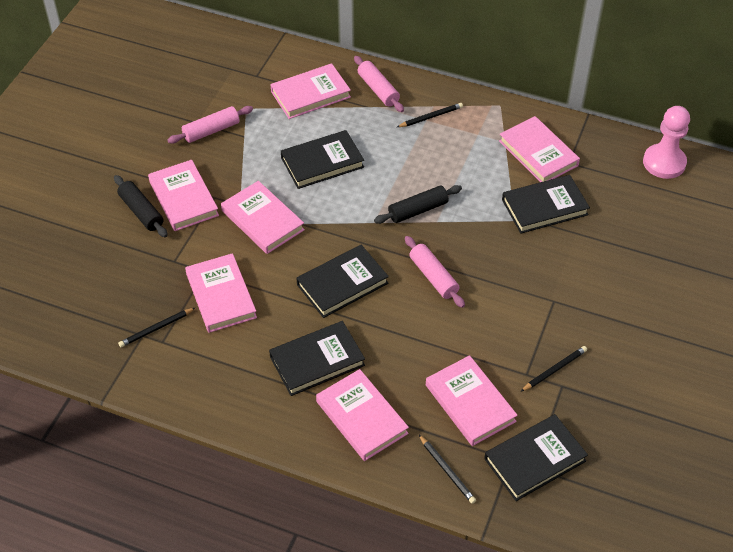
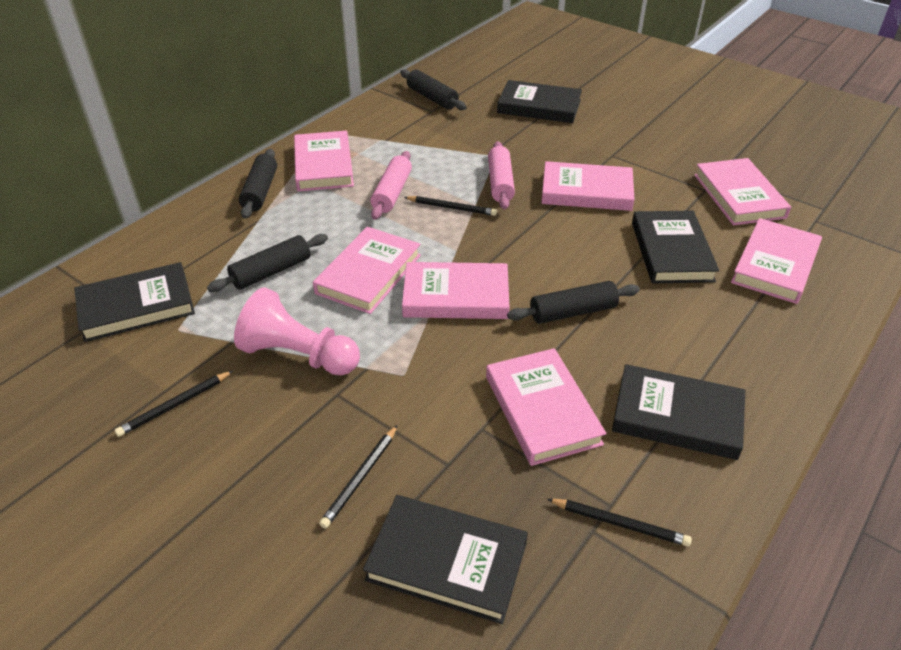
black rolling pin: 2 -> 4
pink rolling pin: 3 -> 2

